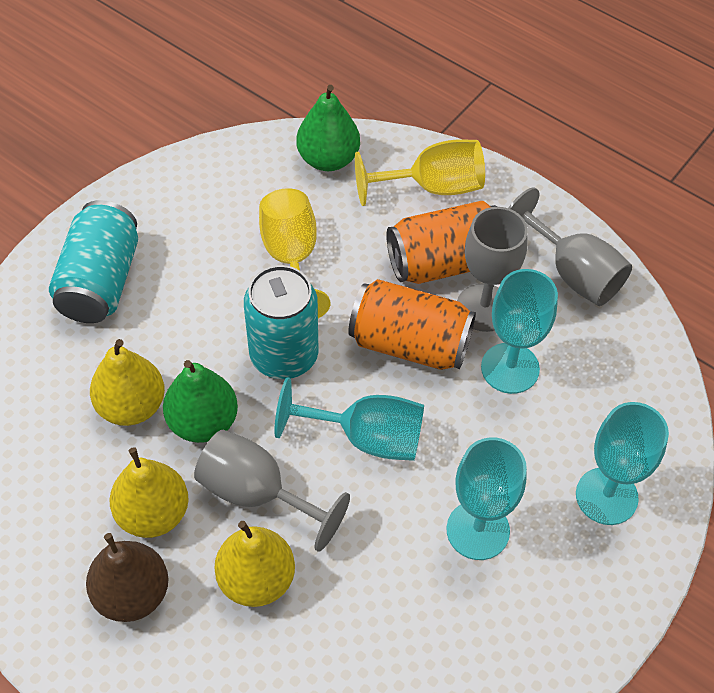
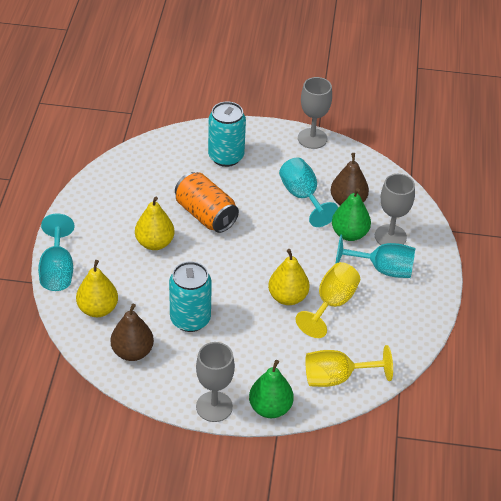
brown pear: 1 -> 2
orange can: 2 -> 1
turquoise goblet: 4 -> 3

